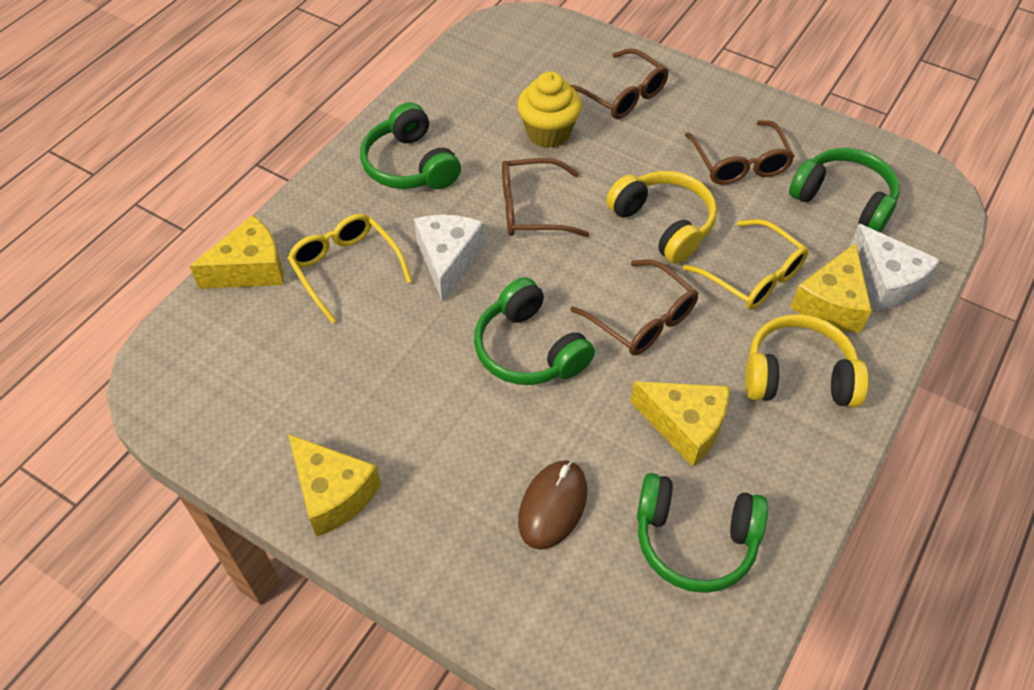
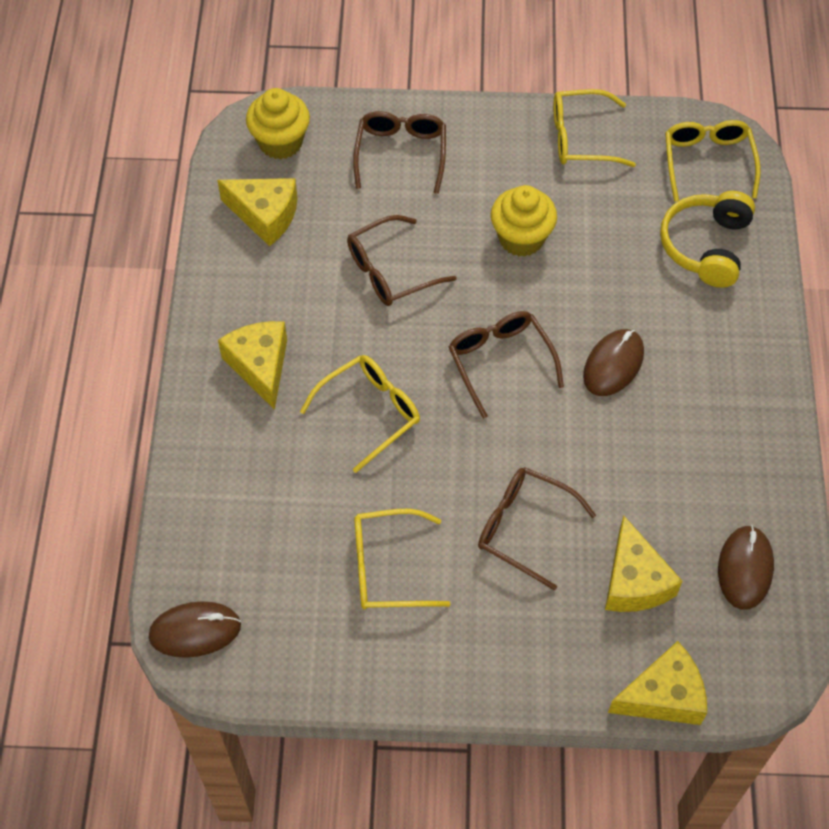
brown mouse: 1 -> 3
green headphones: 4 -> 0
white cheese: 2 -> 0
yellow cupcake: 1 -> 2
yellow glasses: 2 -> 4
yellow headphones: 2 -> 1

